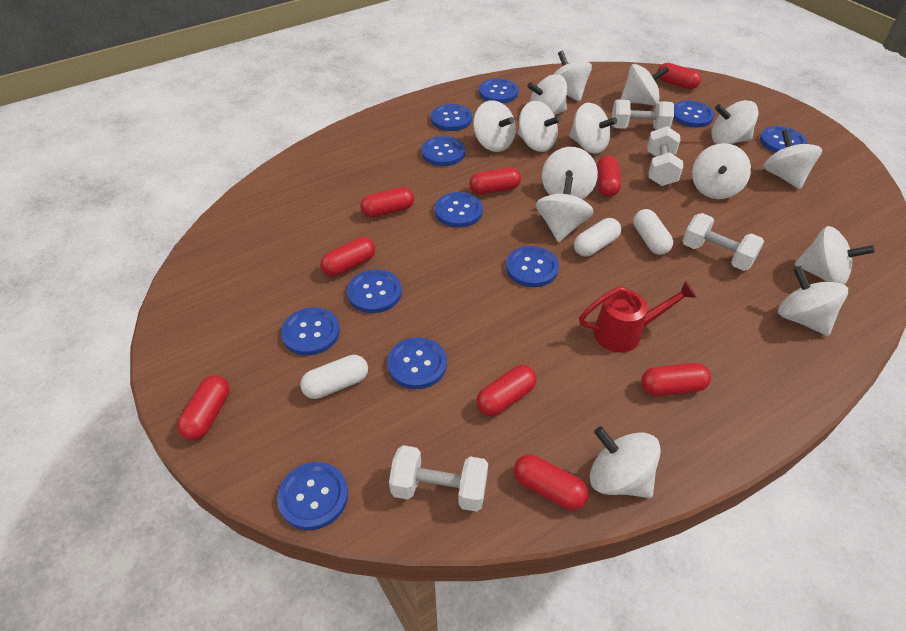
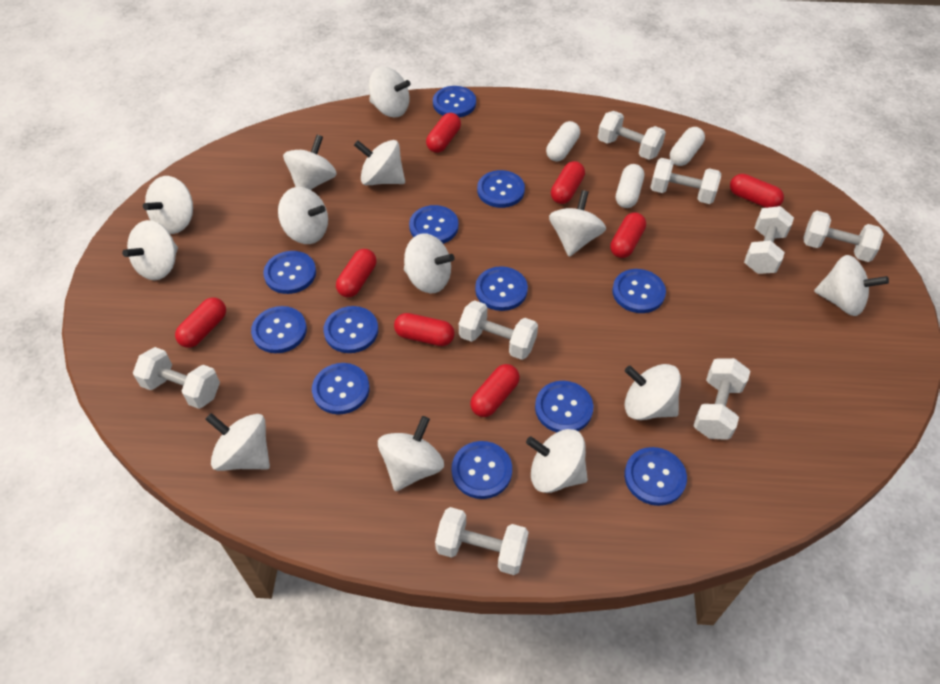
blue button: 11 -> 12
red capsule: 9 -> 8
red watering can: 1 -> 0
white dumbbell: 4 -> 8
white spinning top: 14 -> 13

